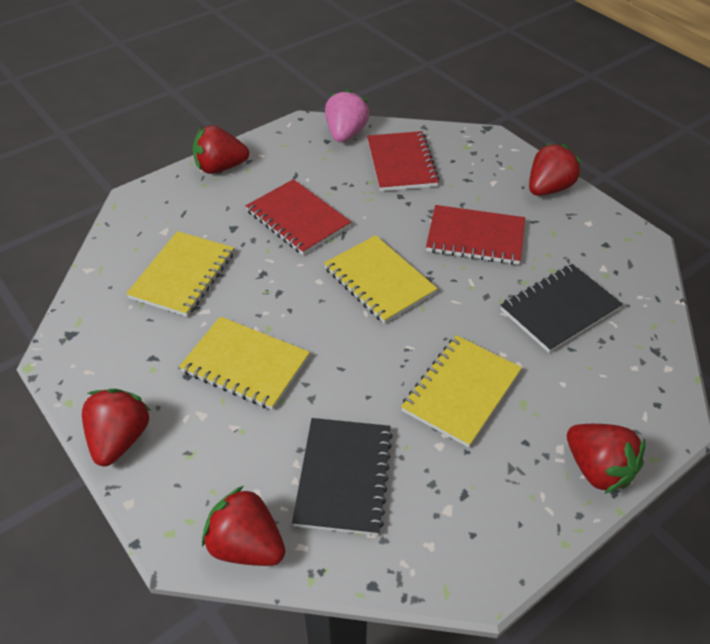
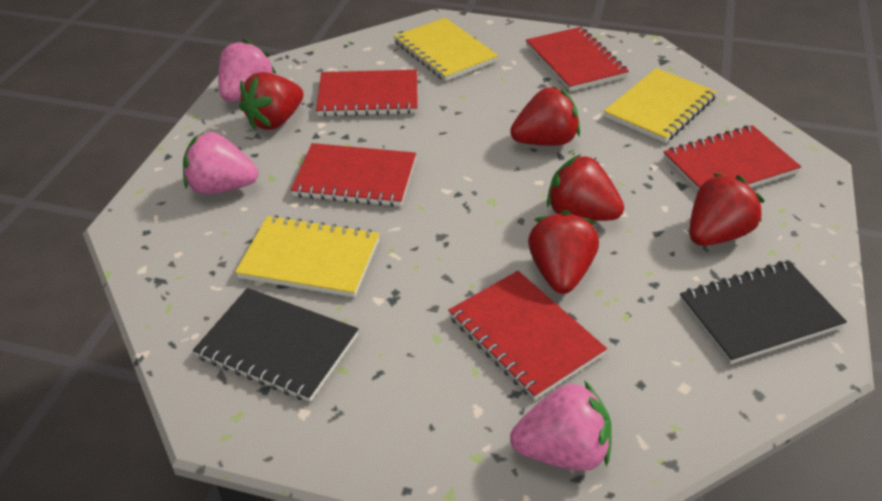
pink strawberry: 1 -> 3
red notebook: 3 -> 5
yellow notebook: 4 -> 3

